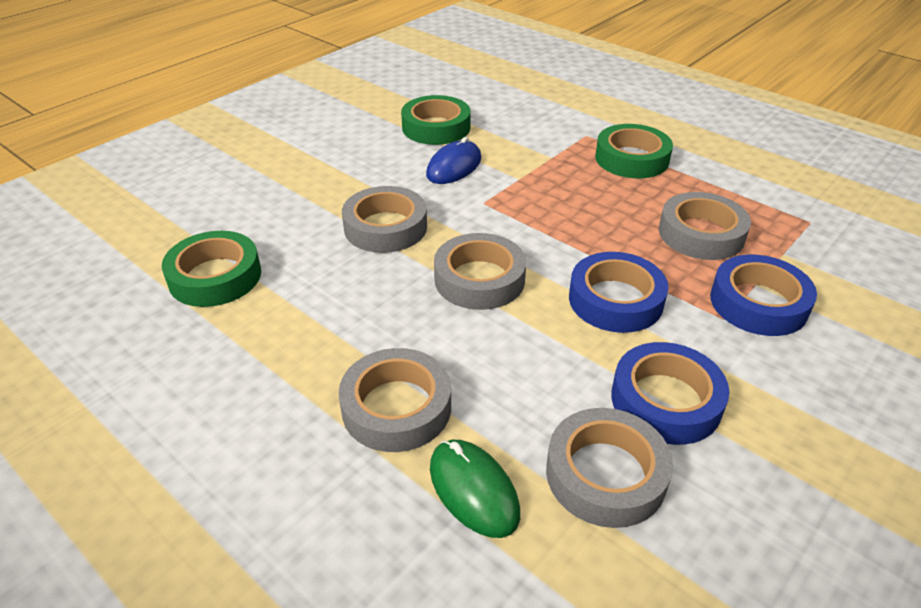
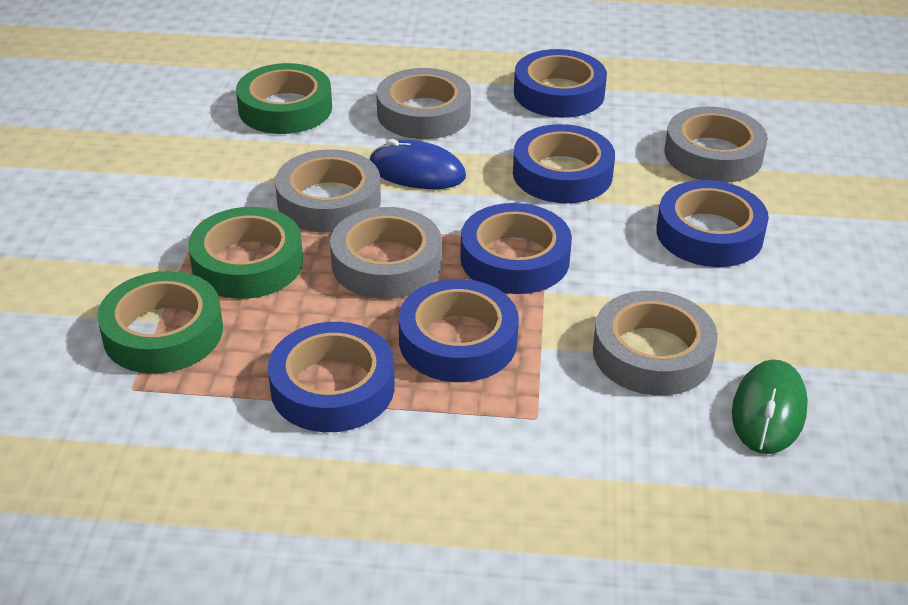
blue tape: 3 -> 6

